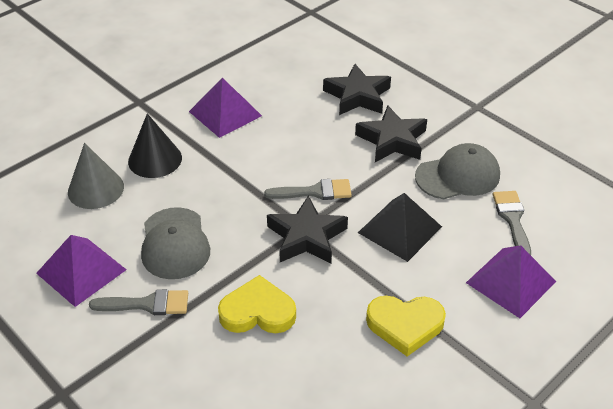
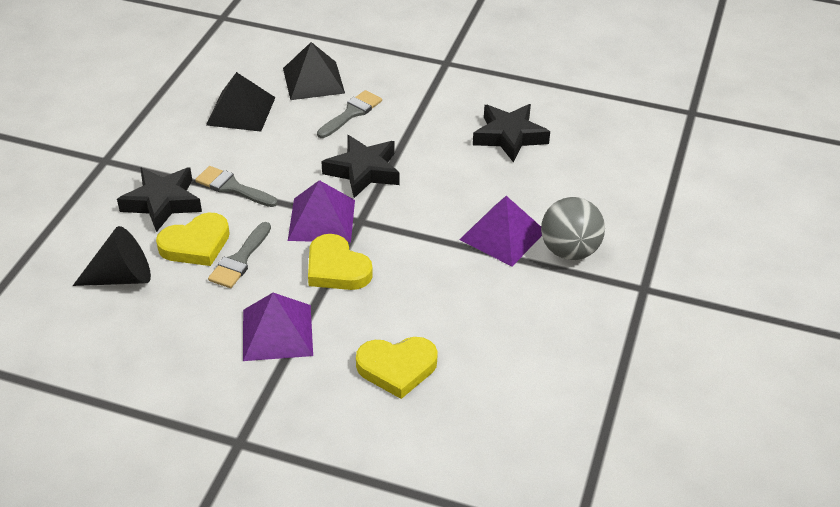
black pyramid: 1 -> 2
grey ball: 0 -> 1
grey cap: 2 -> 0
grey cone: 1 -> 0
yellow heart: 2 -> 3

